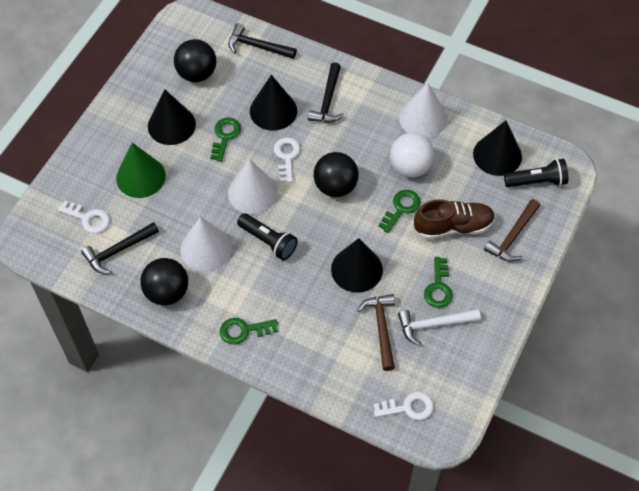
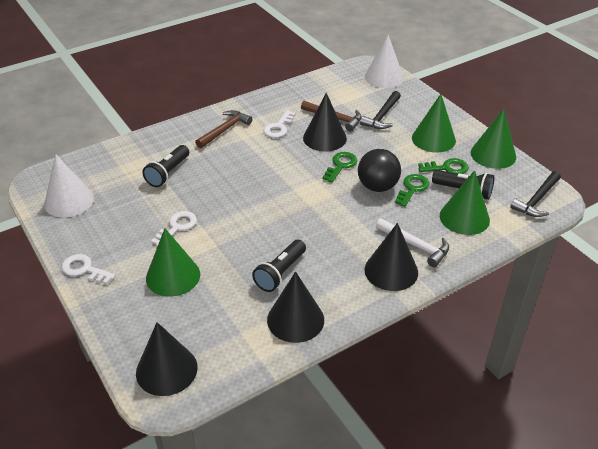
black ball: 3 -> 1
black flashlight: 2 -> 3
black hammer: 3 -> 2
brown shoe: 1 -> 0
green cone: 1 -> 4
green key: 4 -> 3
white ball: 1 -> 0
white cone: 3 -> 2

